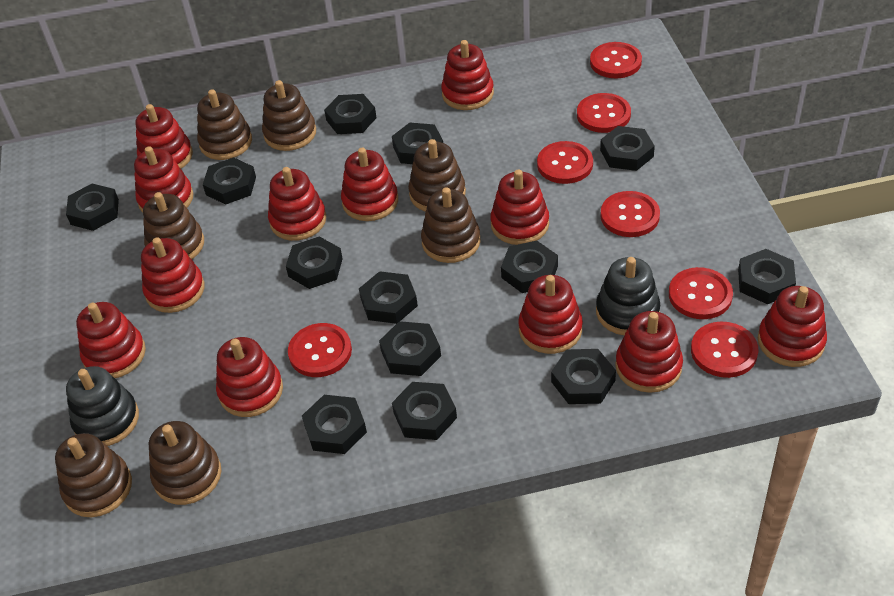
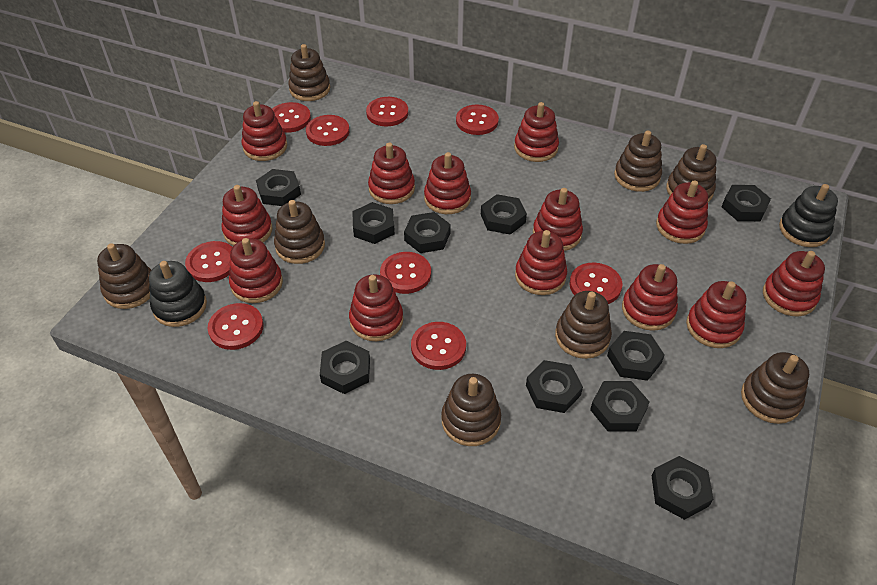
black nut: 13 -> 10
brown stacking toy: 7 -> 8
red button: 7 -> 9
red stacking toy: 12 -> 13

